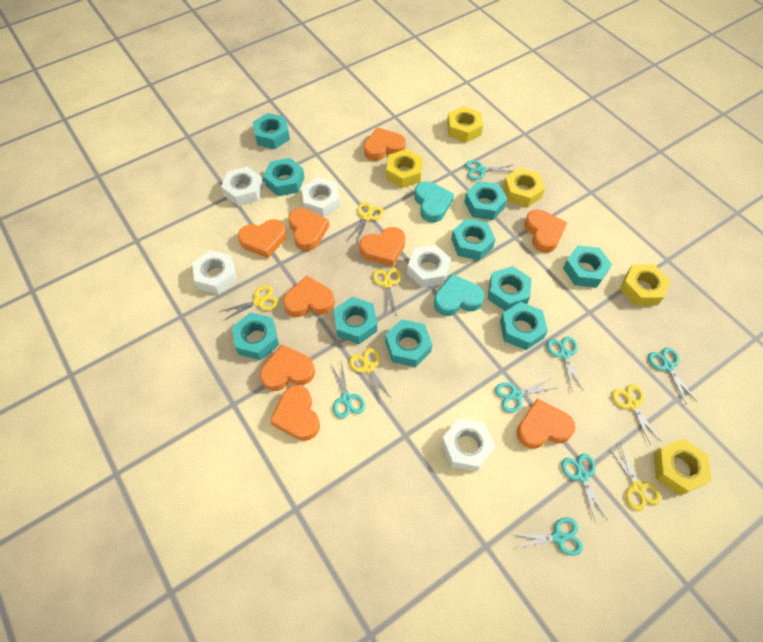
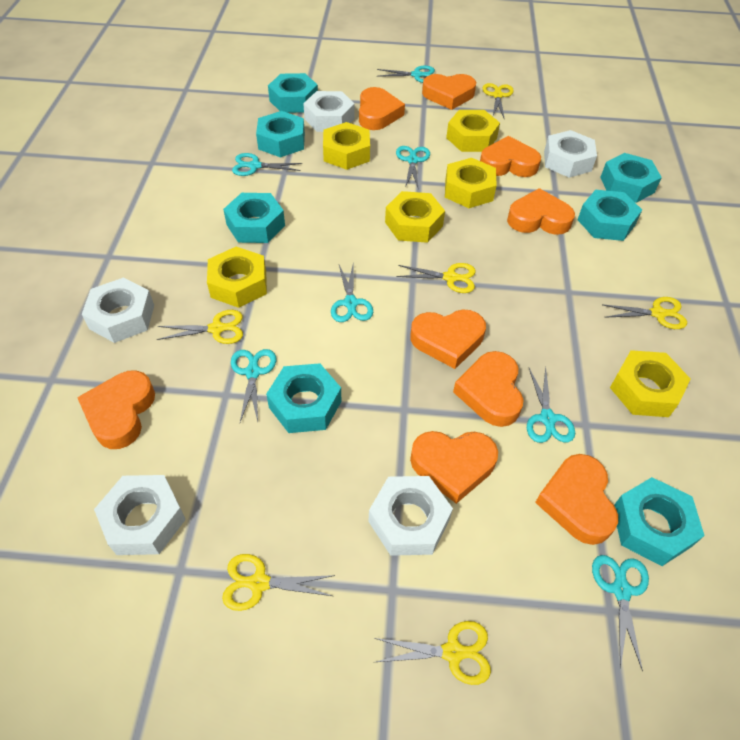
turquoise heart: 2 -> 0
turquoise nut: 10 -> 7
yellow nut: 5 -> 6

